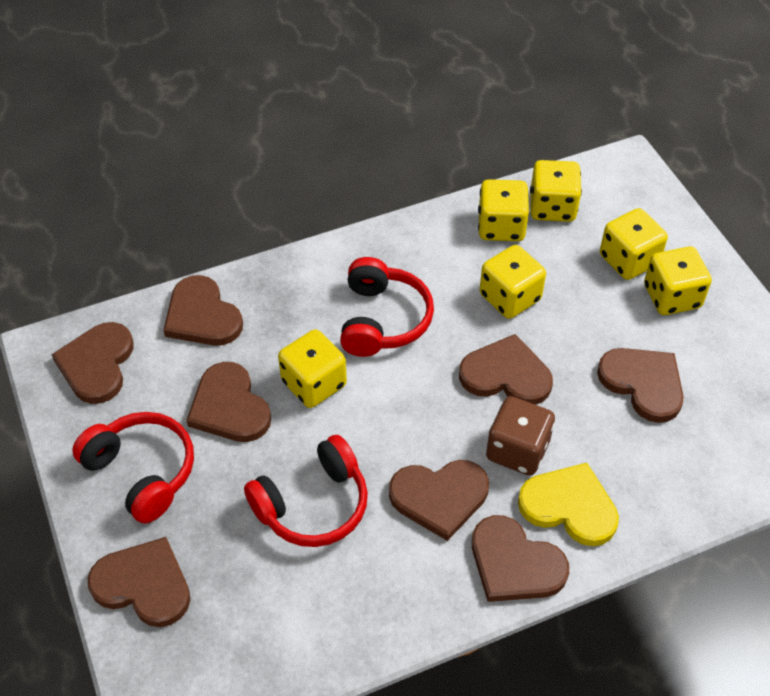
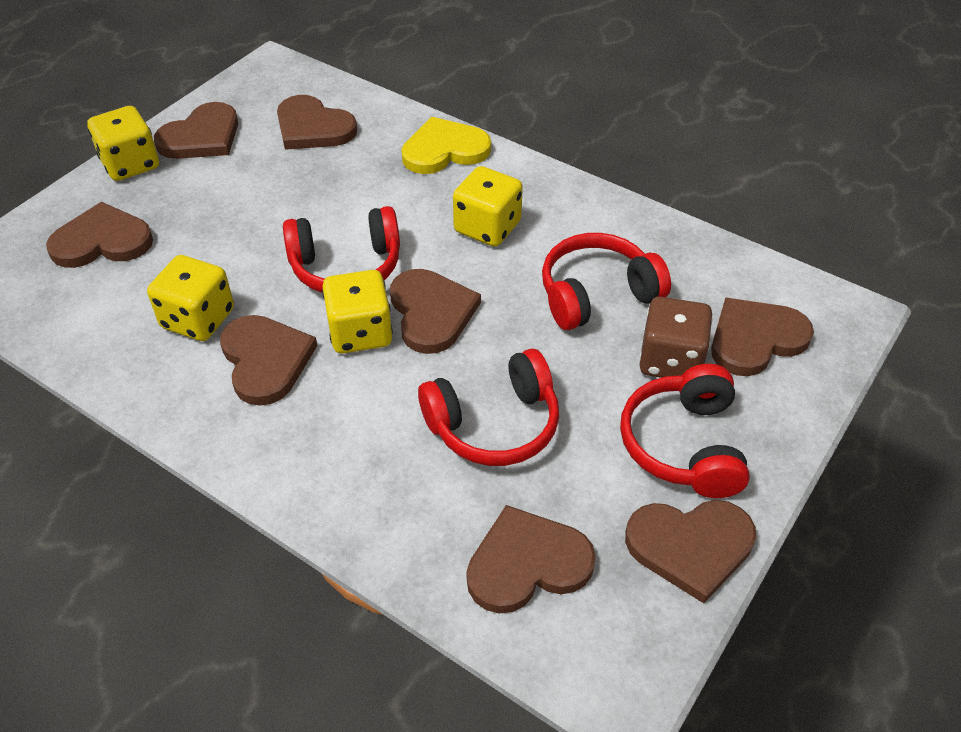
red headphones: 3 -> 4
yellow dice: 6 -> 4

